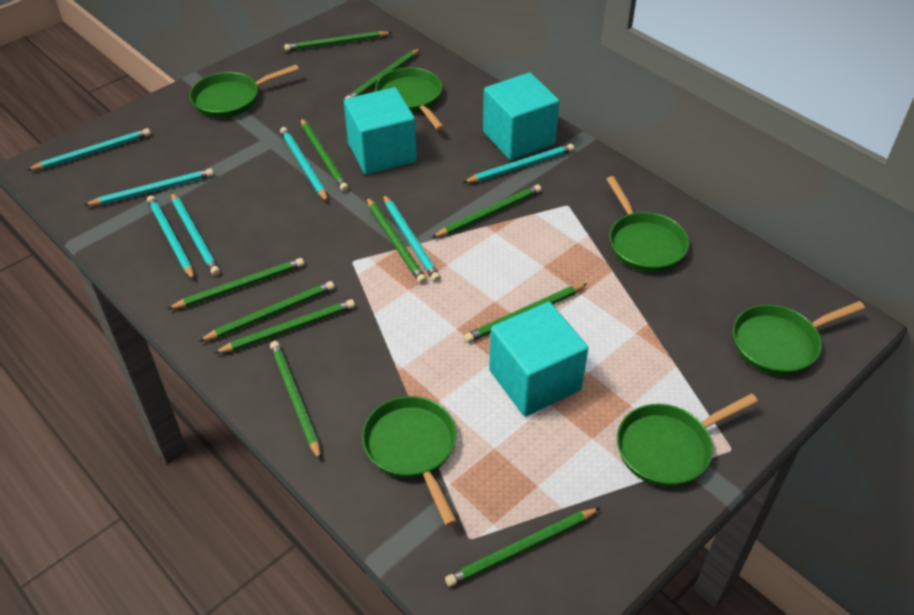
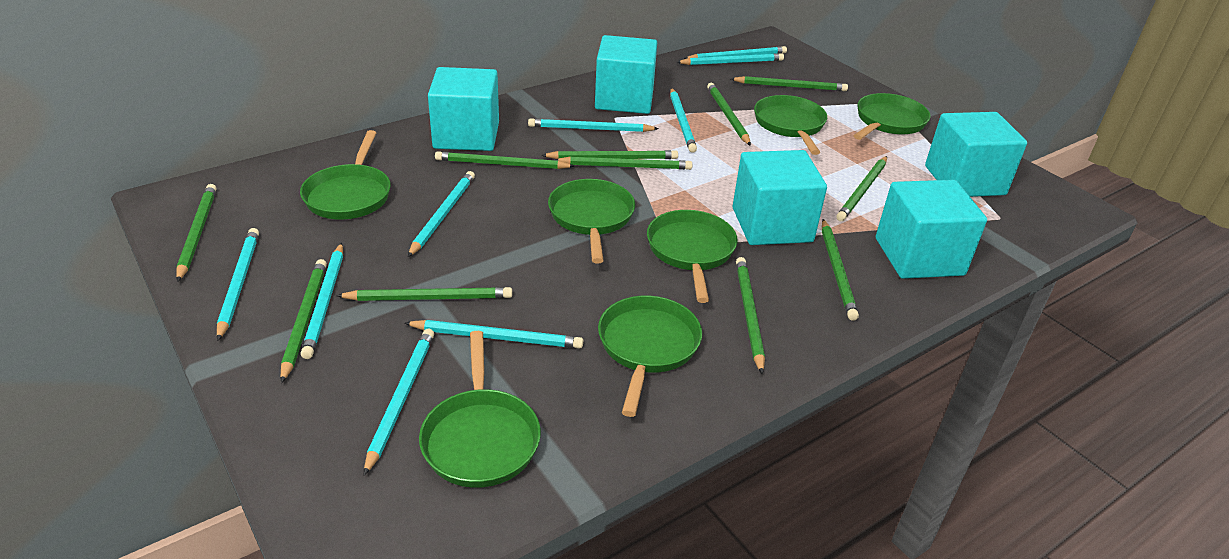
green pan: 6 -> 7
turquoise cube: 3 -> 5
turquoise pencil: 7 -> 9

